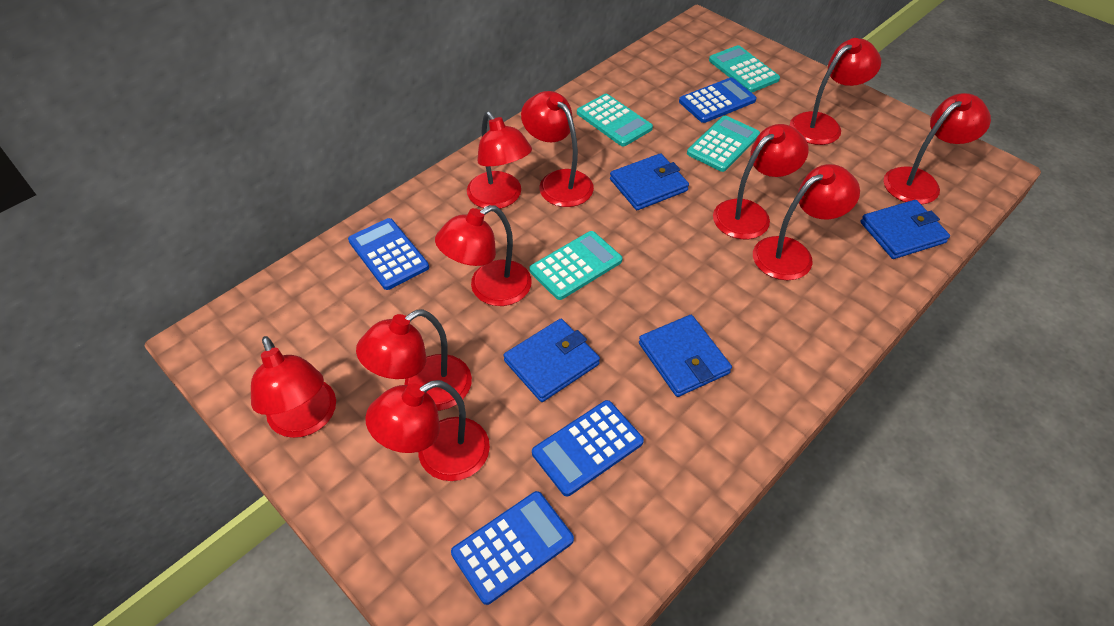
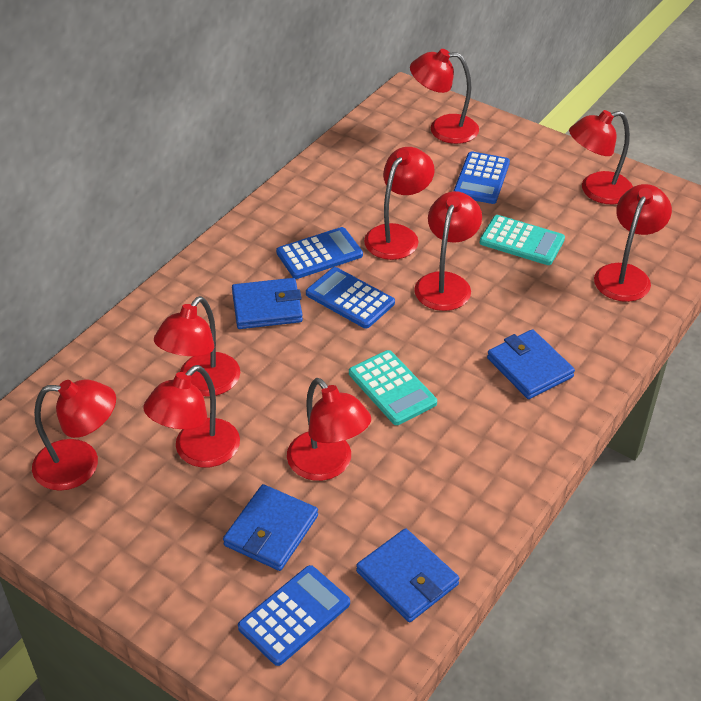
red lamp: 10 -> 9
turquoise calculator: 4 -> 2

